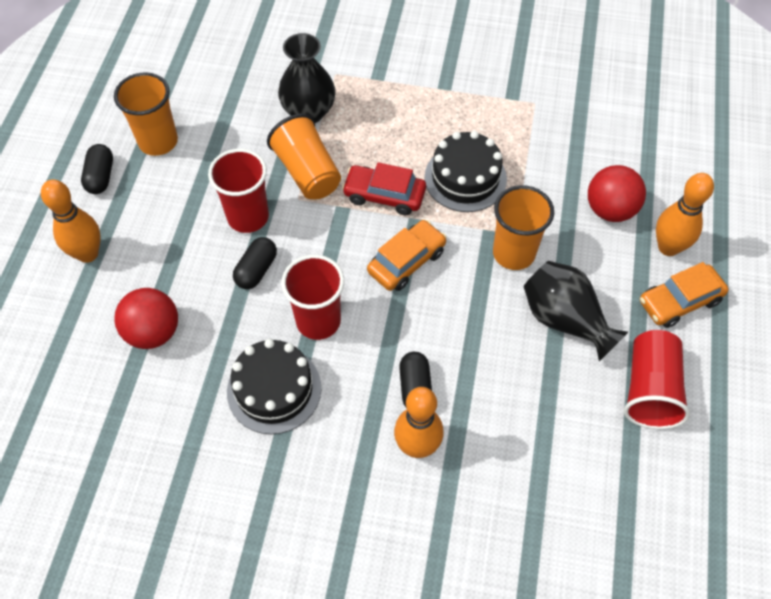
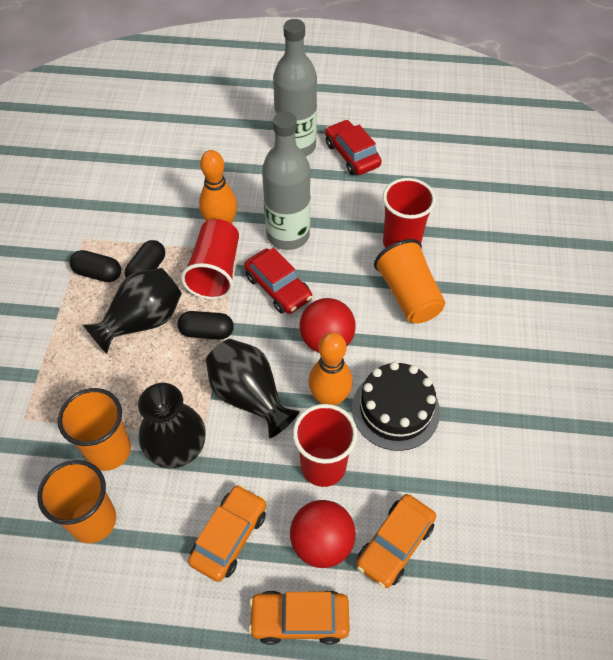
black cake: 2 -> 1
black vase: 2 -> 3
grey bottle: 0 -> 2
orange bowling pin: 3 -> 2
orange car: 2 -> 3
red car: 1 -> 2

